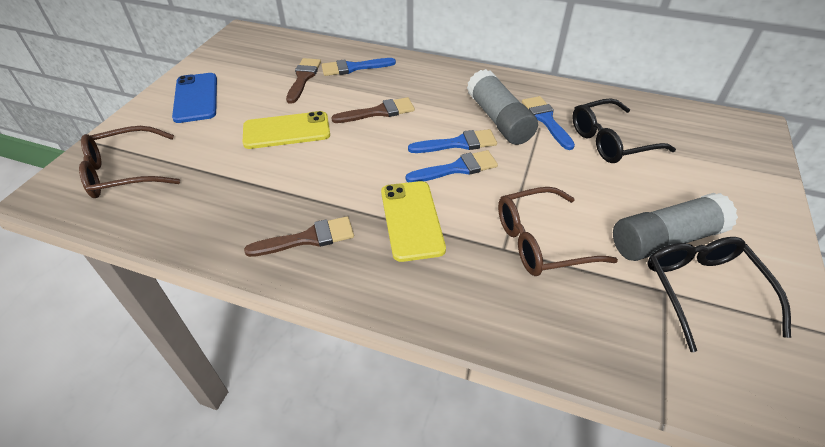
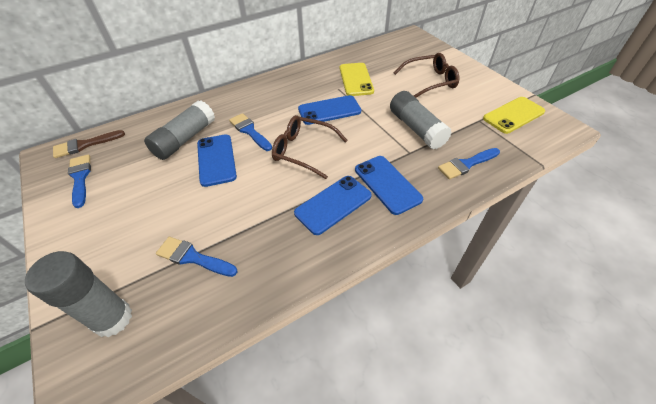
black glasses: 2 -> 0
blue phone: 1 -> 4
brown brush: 3 -> 1
grey glue stick: 2 -> 3

